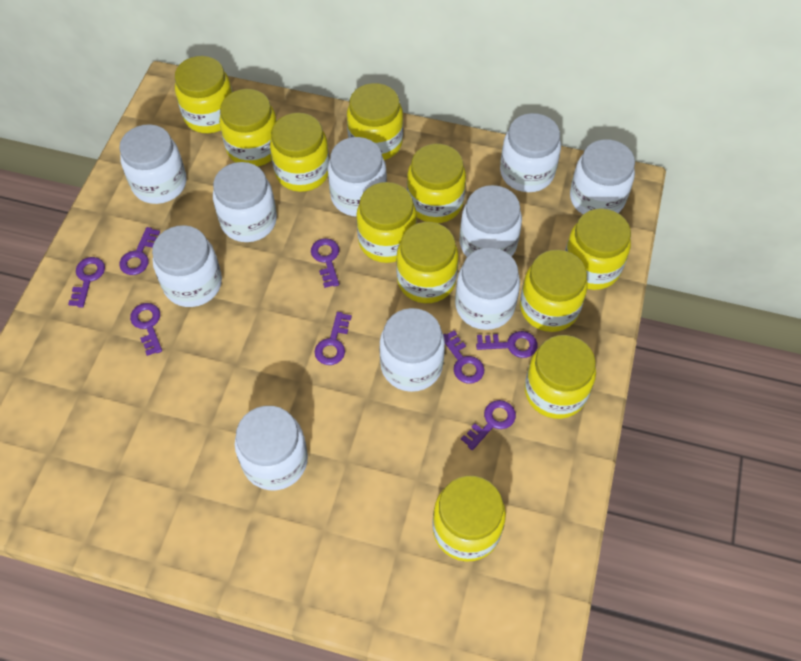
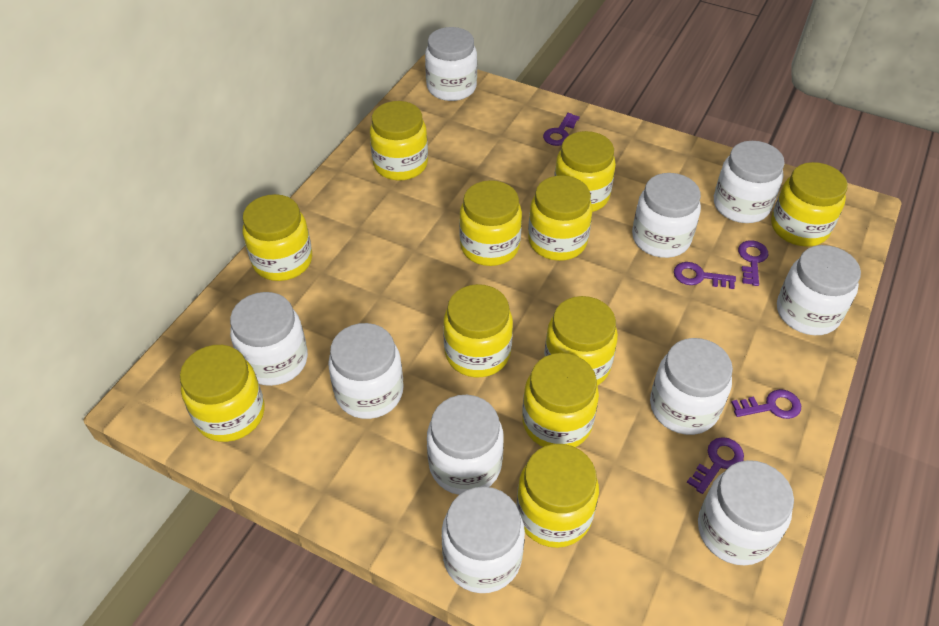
purple key: 8 -> 5

